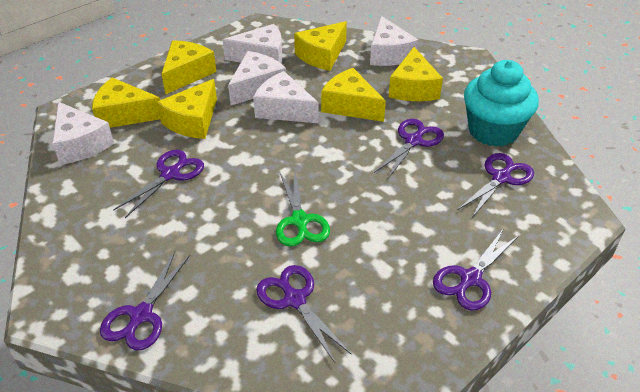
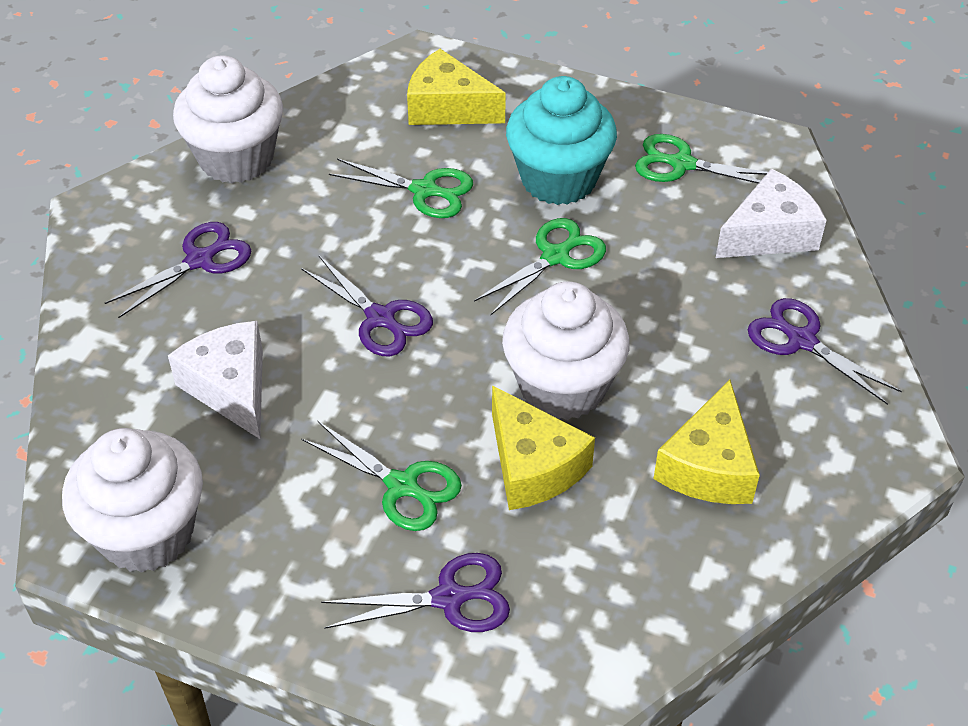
green scissors: 1 -> 4
purple scissors: 6 -> 4
white cheese: 5 -> 2
white cupcake: 0 -> 3
yellow cheese: 6 -> 3

